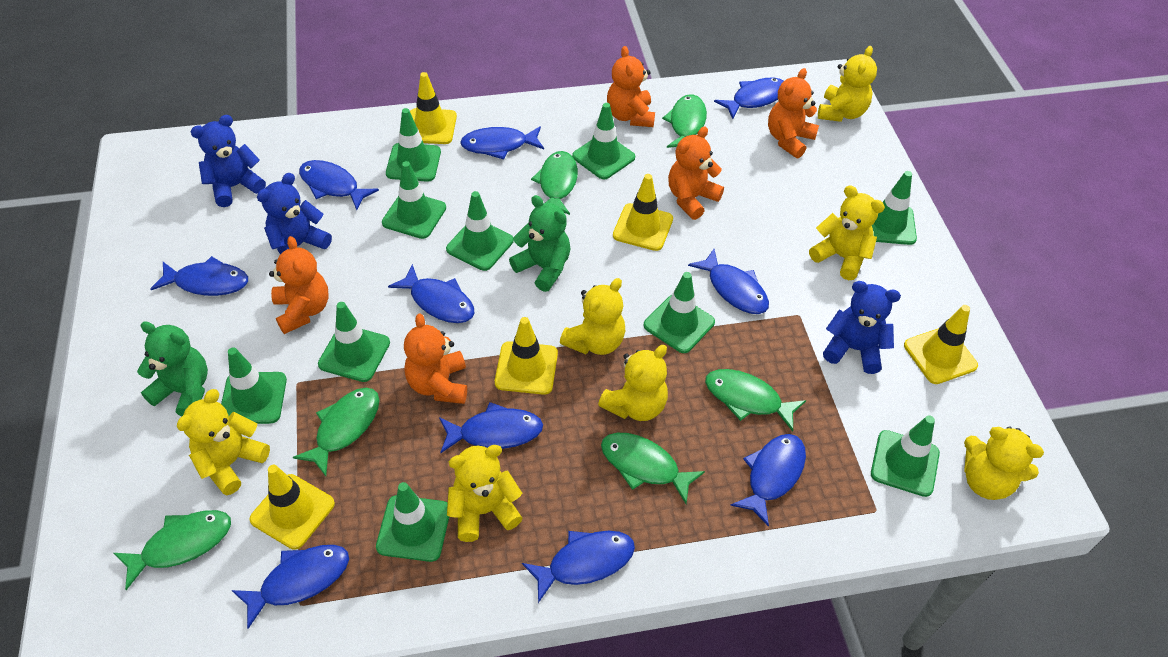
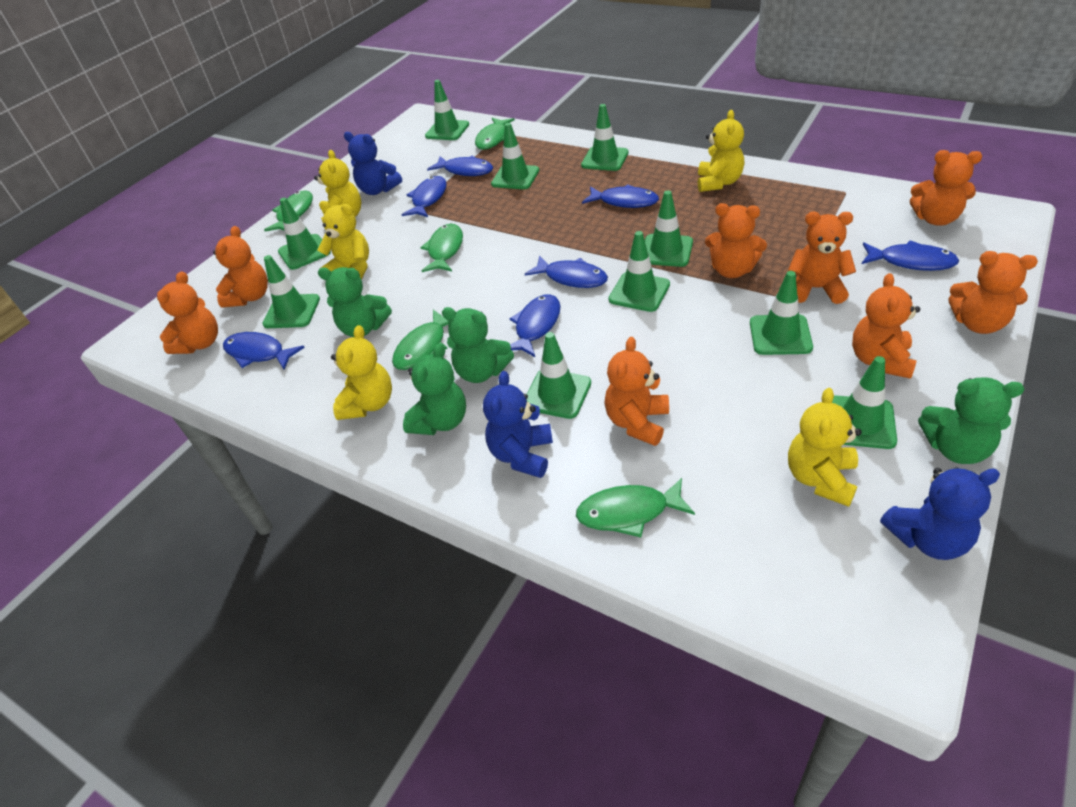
blue fish: 10 -> 7
green fish: 6 -> 5
green teddy bear: 2 -> 4
orange teddy bear: 5 -> 8
yellow teddy bear: 7 -> 5
yellow traffic cone: 5 -> 0

